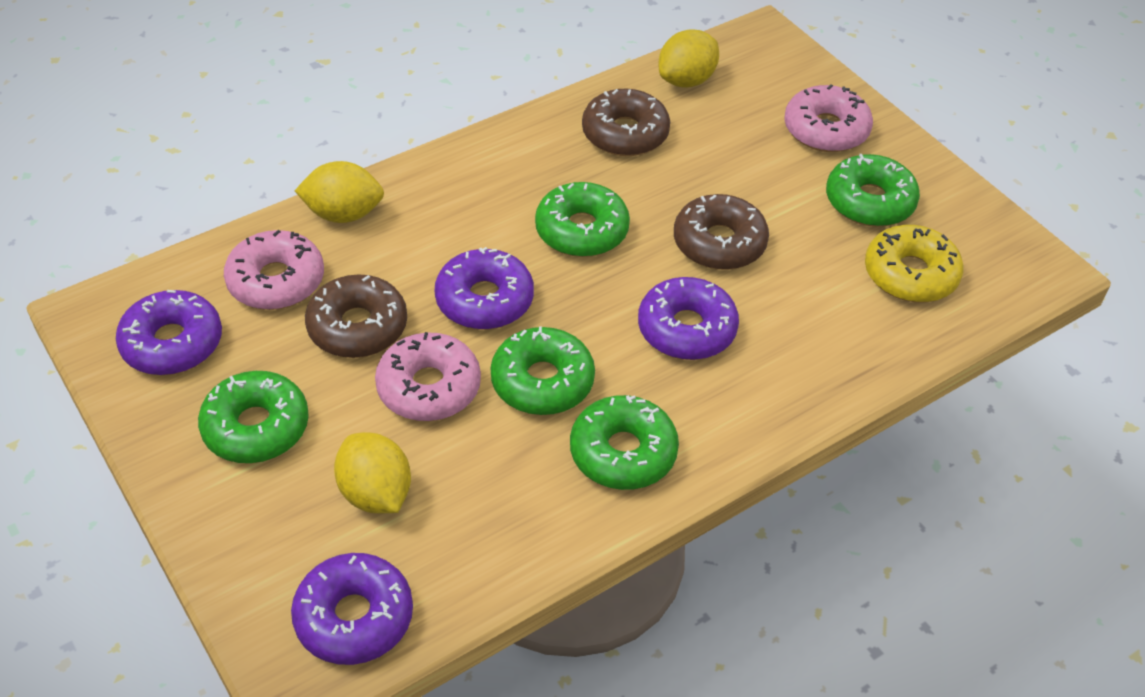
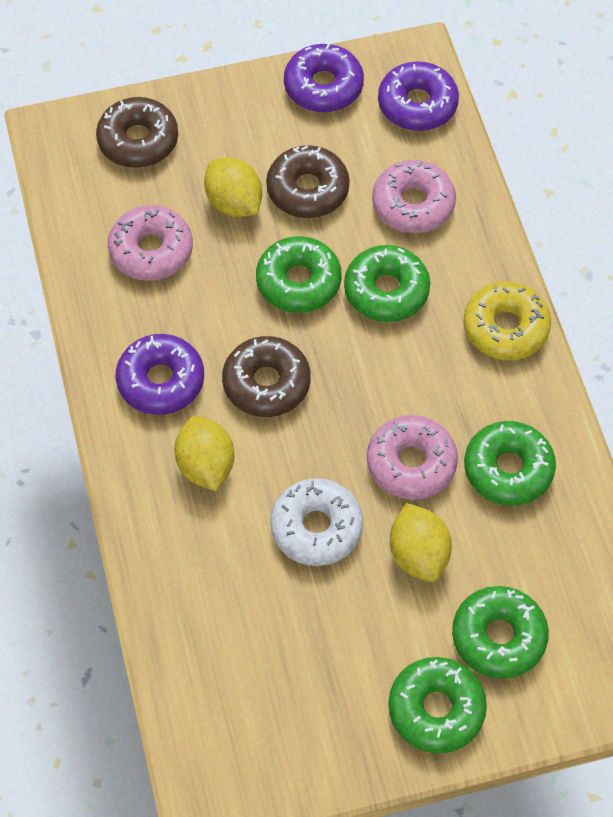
purple donut: 4 -> 3
white donut: 0 -> 1

